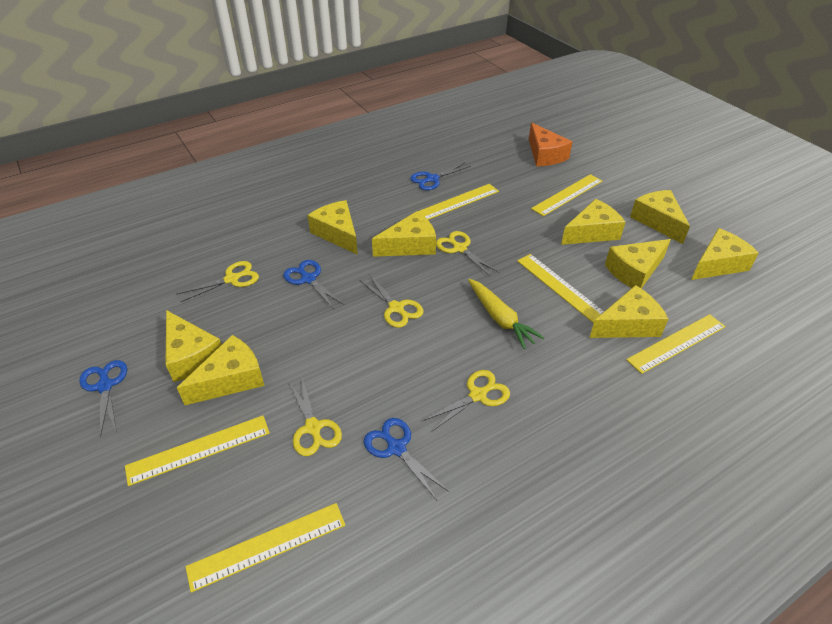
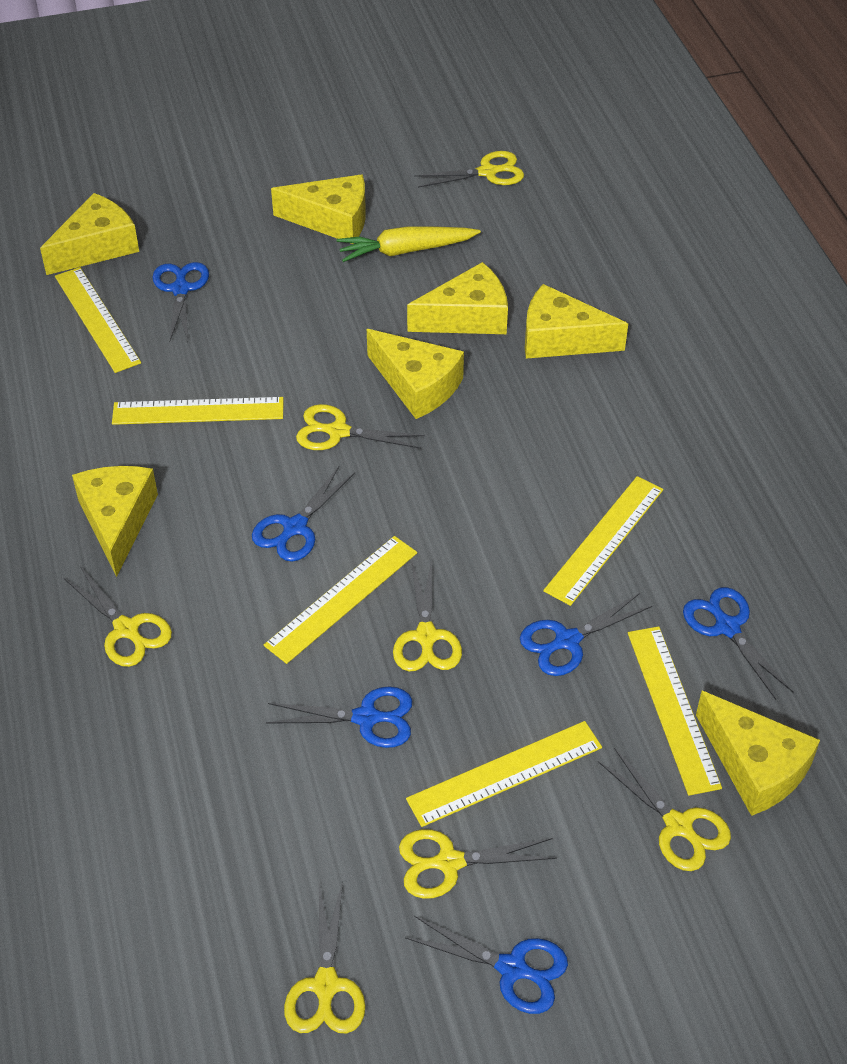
blue scissors: 4 -> 6
orange cheese: 1 -> 0
yellow cheese: 9 -> 7
yellow scissors: 5 -> 7

